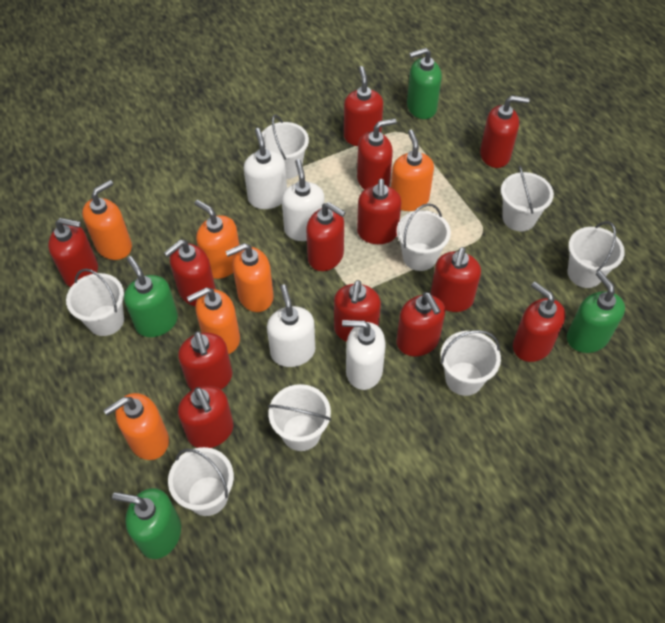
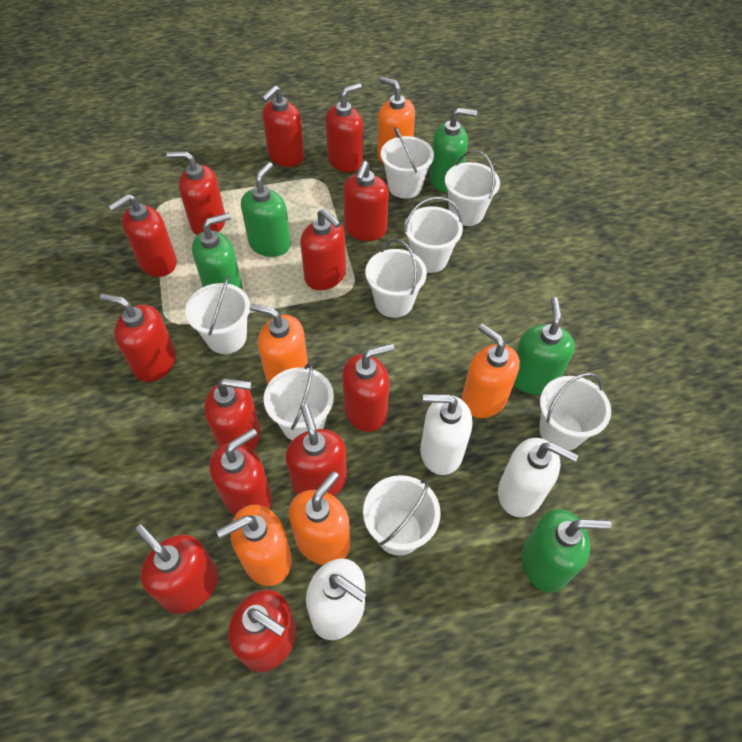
green soap dispenser: 4 -> 5
orange soap dispenser: 6 -> 5
white soap dispenser: 4 -> 3

